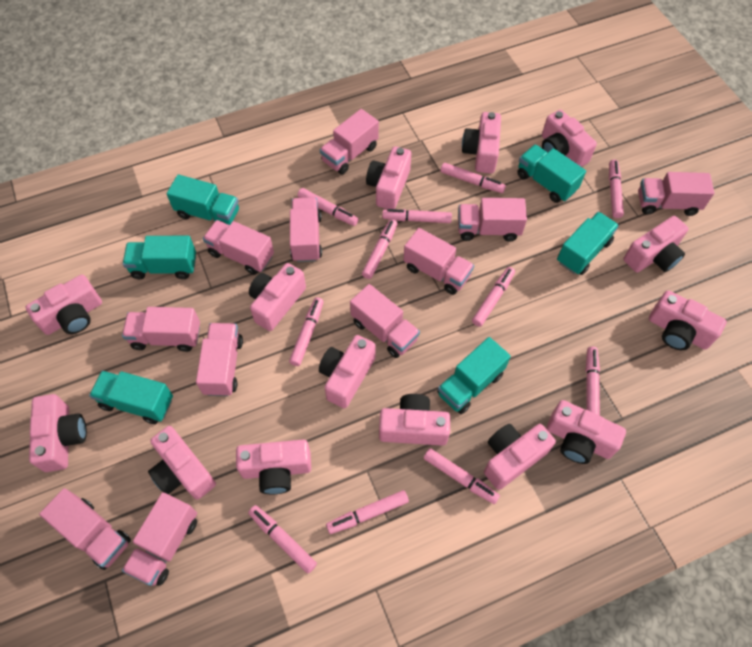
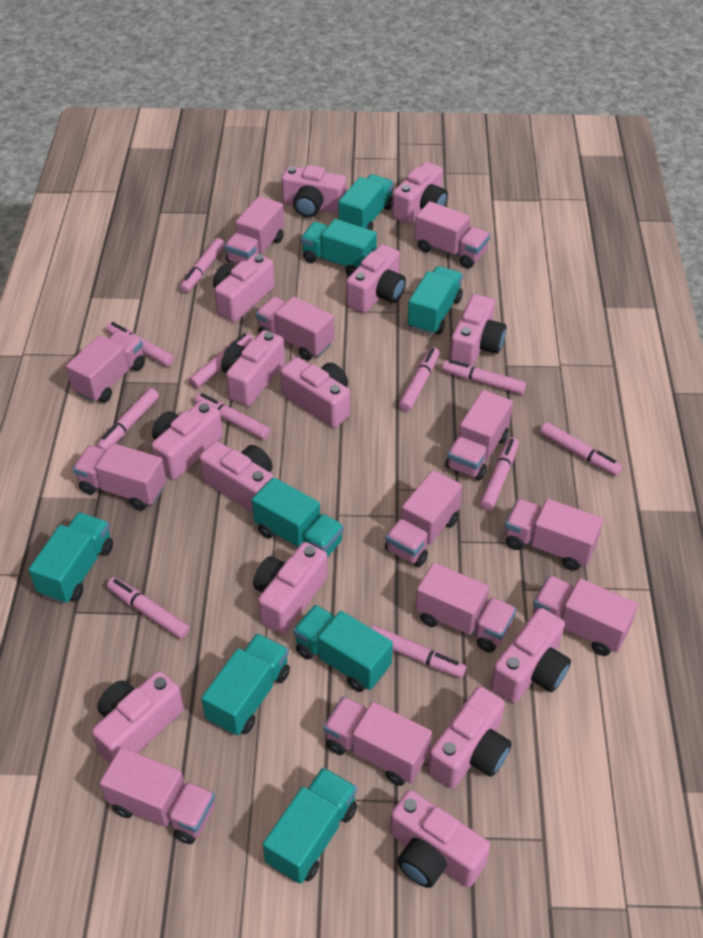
pink truck: 11 -> 12
turquoise truck: 6 -> 8

